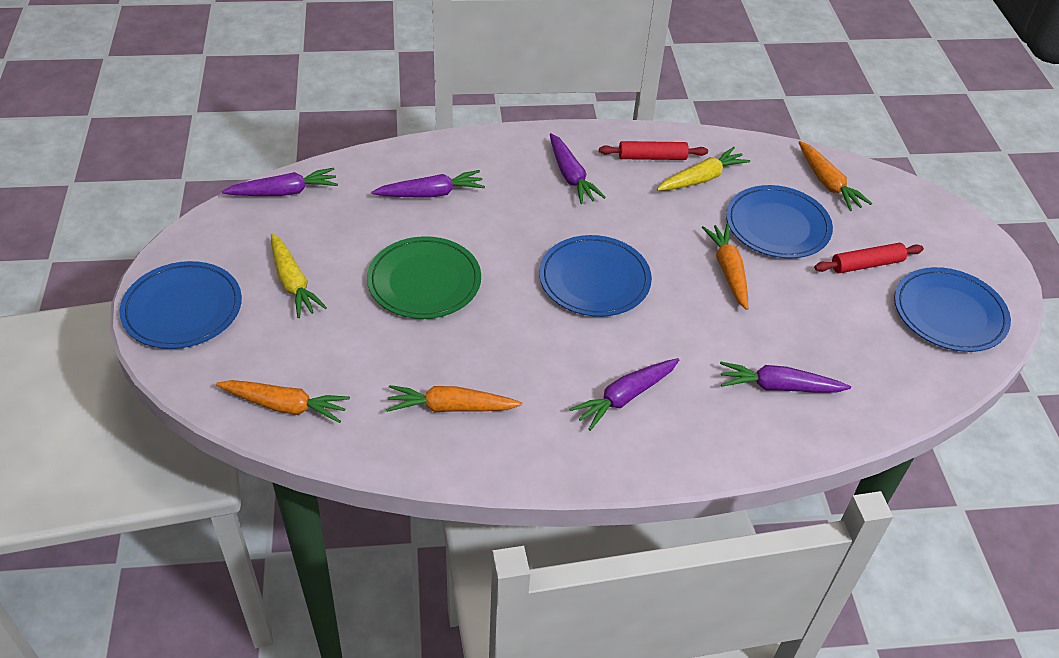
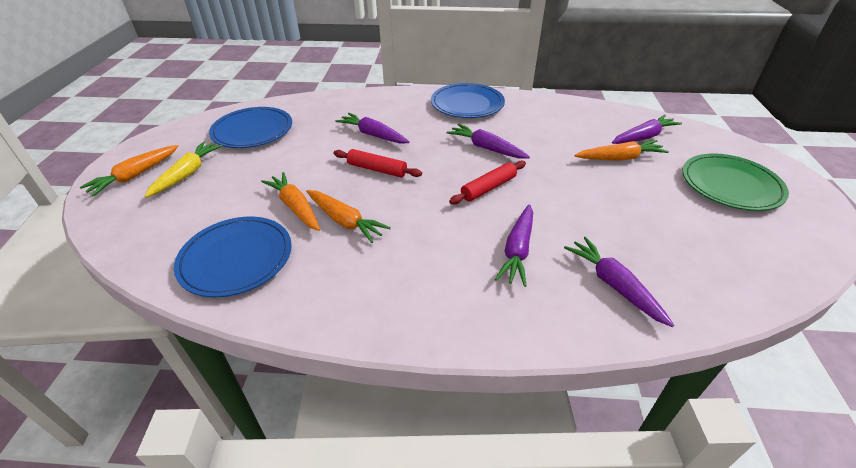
blue plate: 4 -> 3
yellow carrot: 2 -> 1

